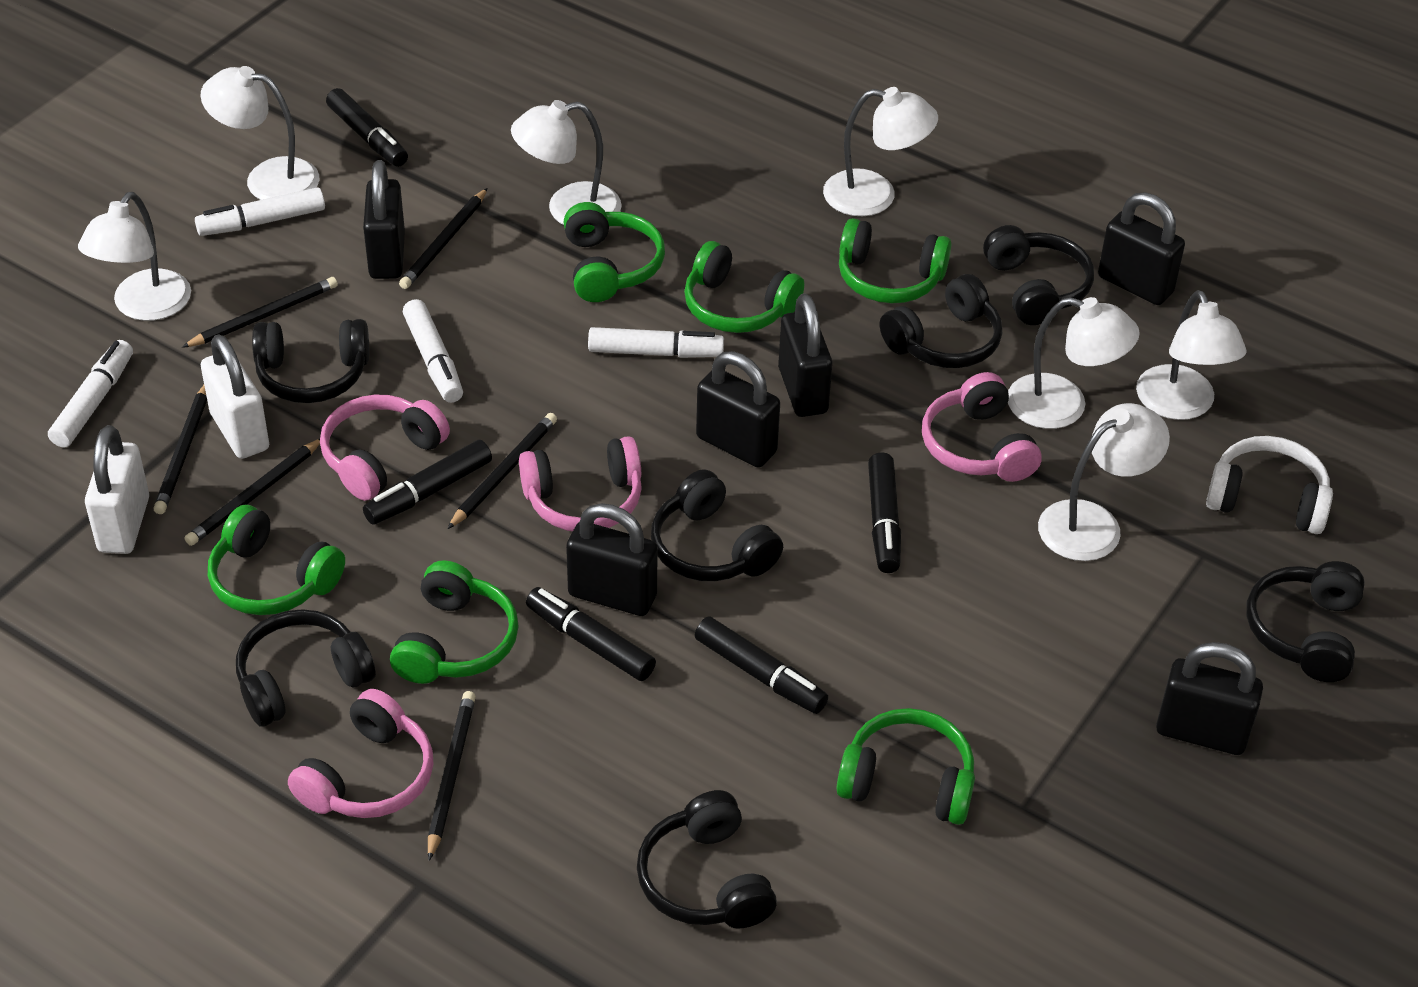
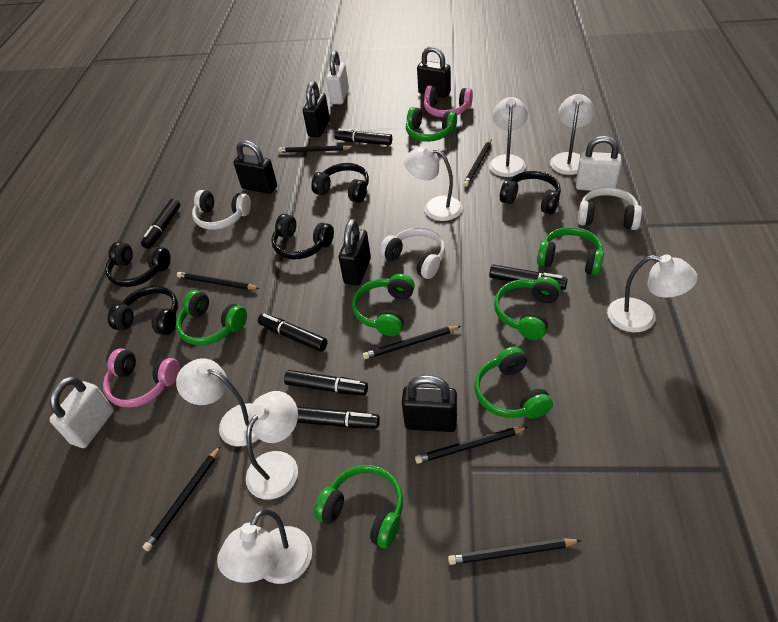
black headphones: 7 -> 5
black marker: 5 -> 6
black padlock: 6 -> 5
black pencil: 6 -> 7
green headphones: 6 -> 7
pink headphones: 4 -> 2
white headphones: 1 -> 3
white marker: 4 -> 0
white padlock: 2 -> 3

